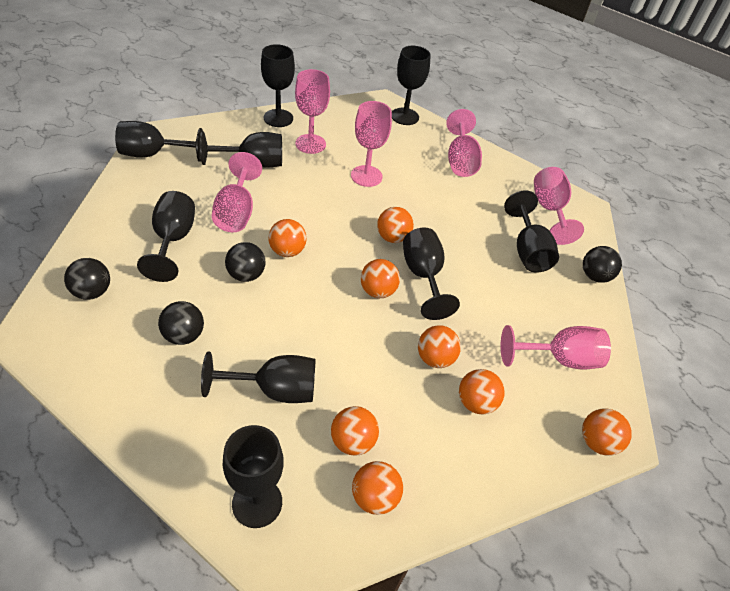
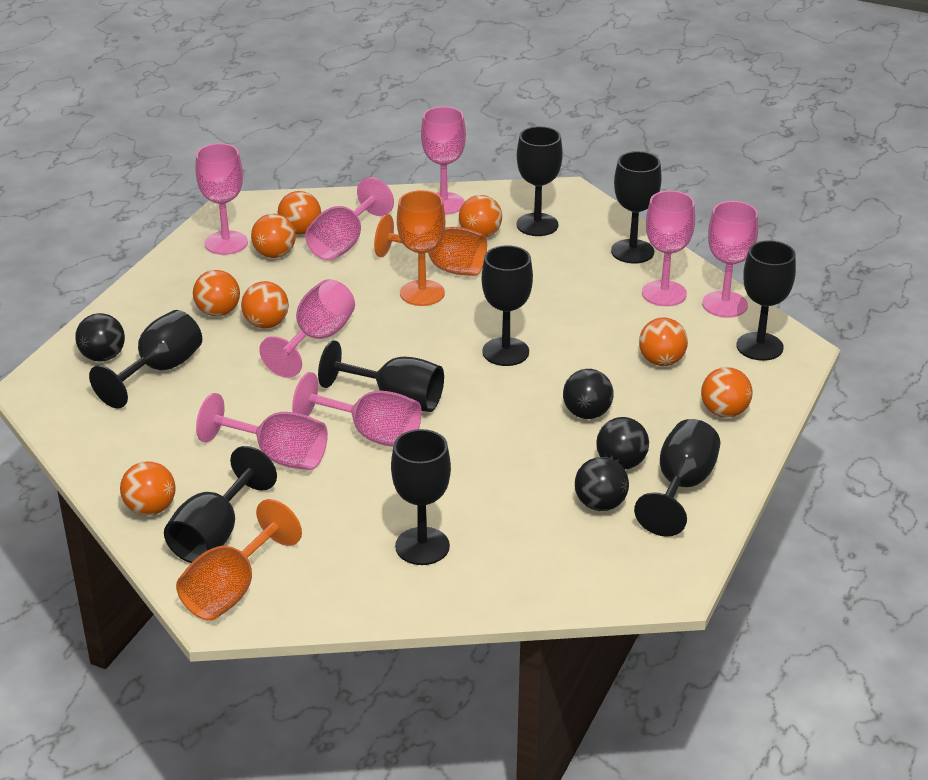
orange goblet: 0 -> 3
pink goblet: 6 -> 8

